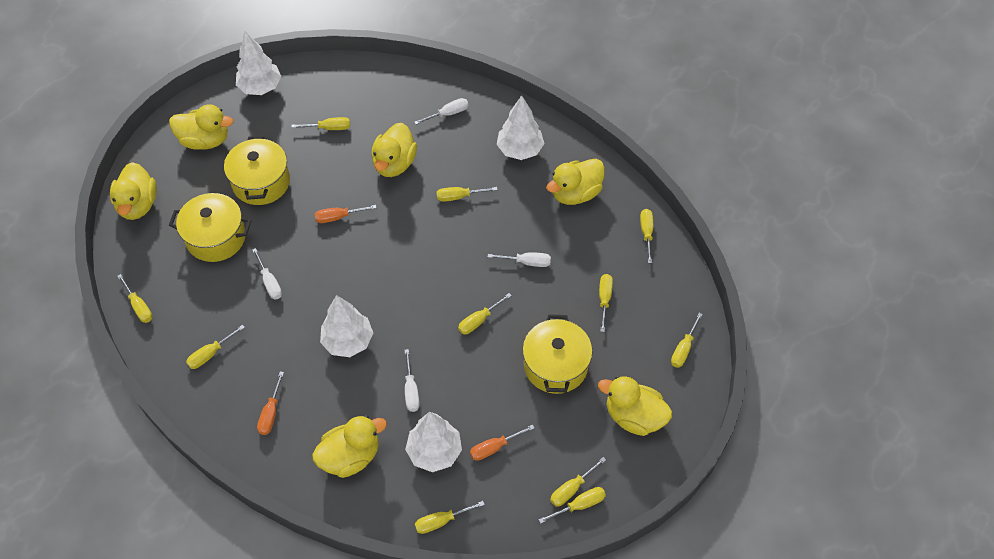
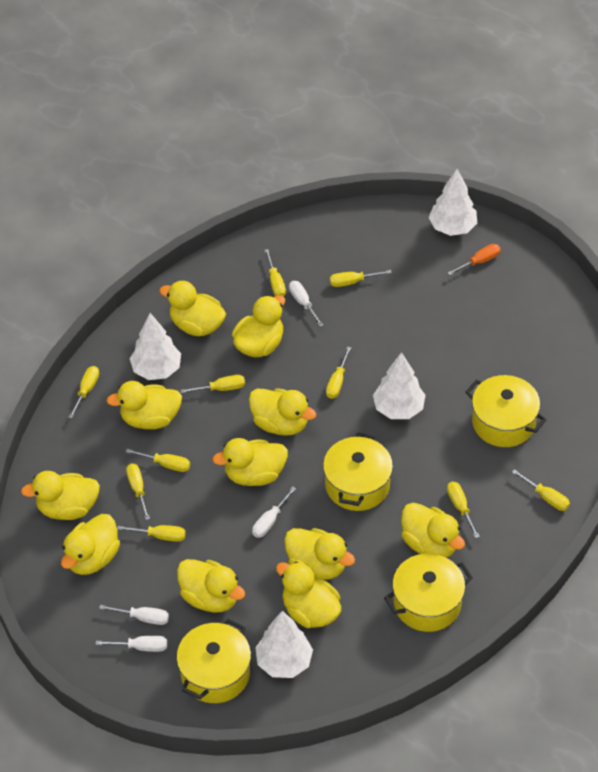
orange screwdriver: 3 -> 1
yellow duck: 6 -> 11
yellow pot: 3 -> 4
yellow screwdriver: 11 -> 10

